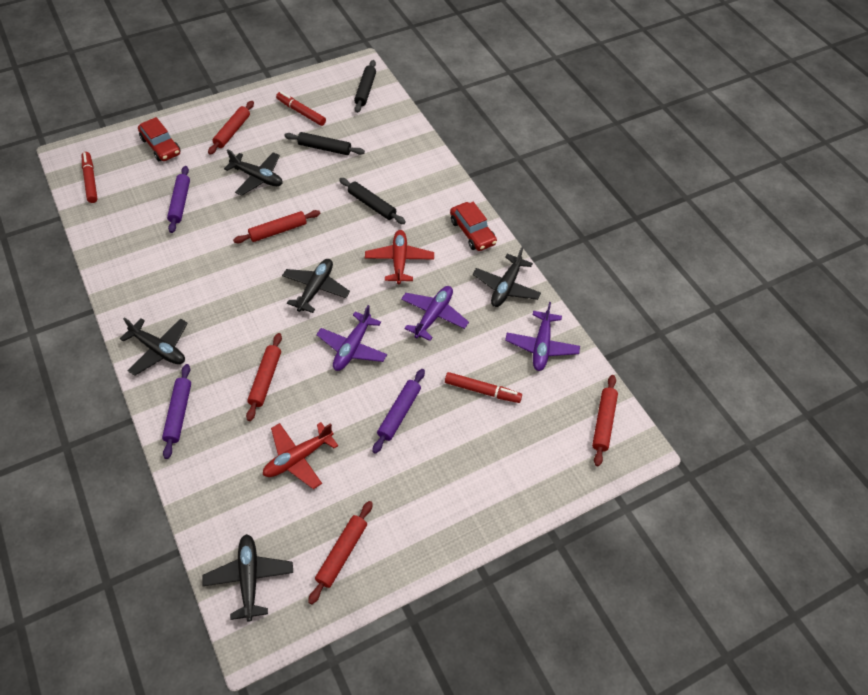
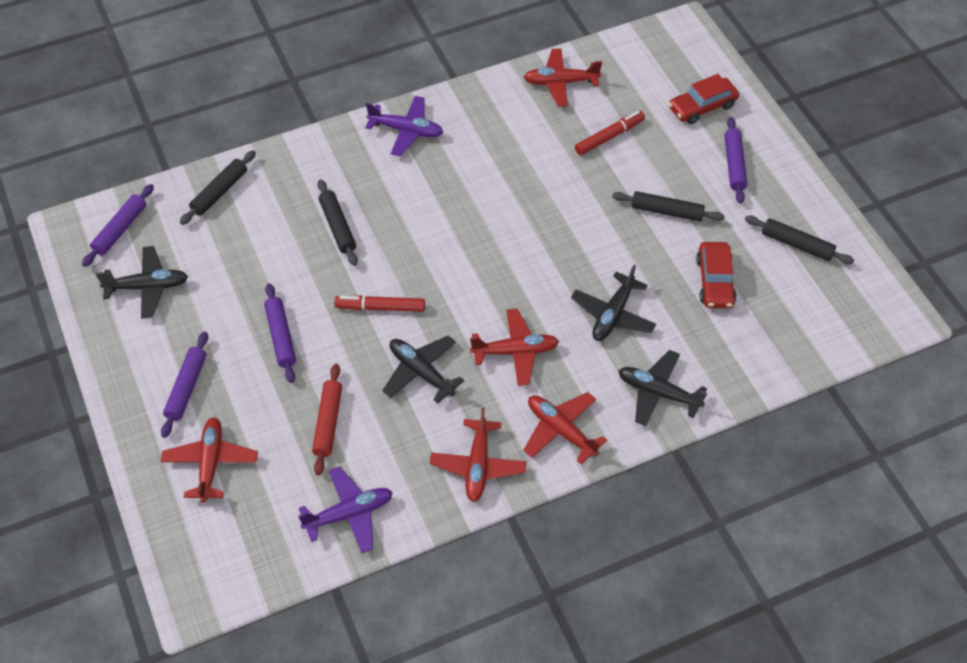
black plane: 5 -> 4
black rolling pin: 3 -> 4
purple plane: 3 -> 2
purple rolling pin: 3 -> 4
red marker: 3 -> 2
red plane: 2 -> 5
red rolling pin: 5 -> 1

